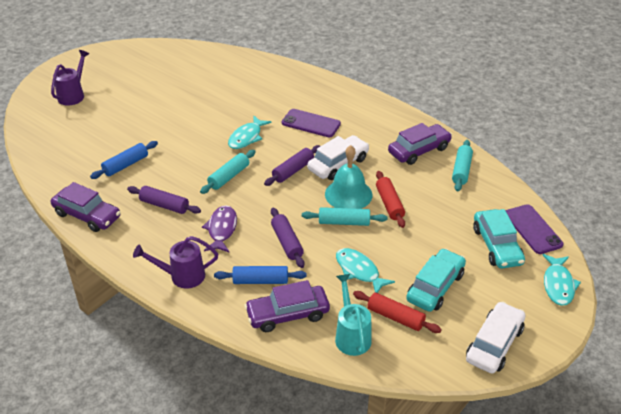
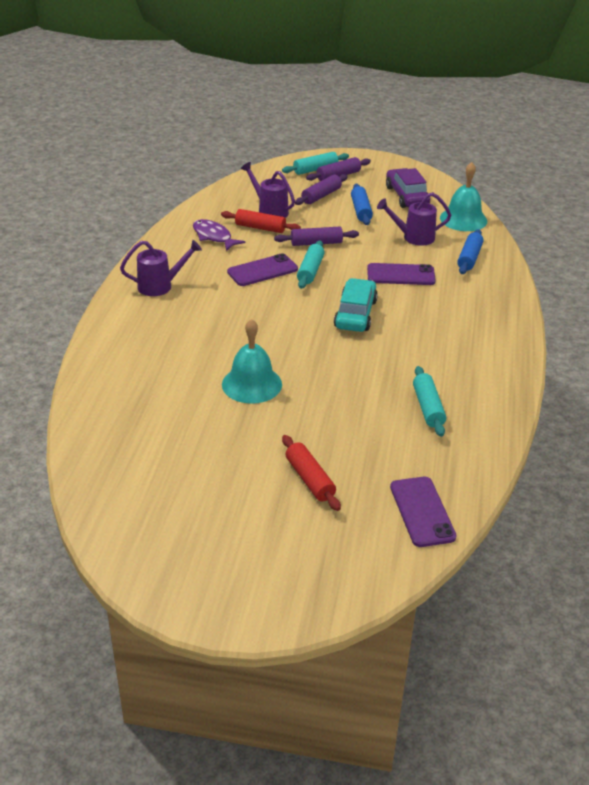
purple car: 3 -> 1
purple phone: 2 -> 3
purple watering can: 2 -> 3
turquoise bell: 1 -> 2
turquoise car: 2 -> 1
turquoise fish: 3 -> 0
turquoise watering can: 1 -> 0
white car: 2 -> 0

